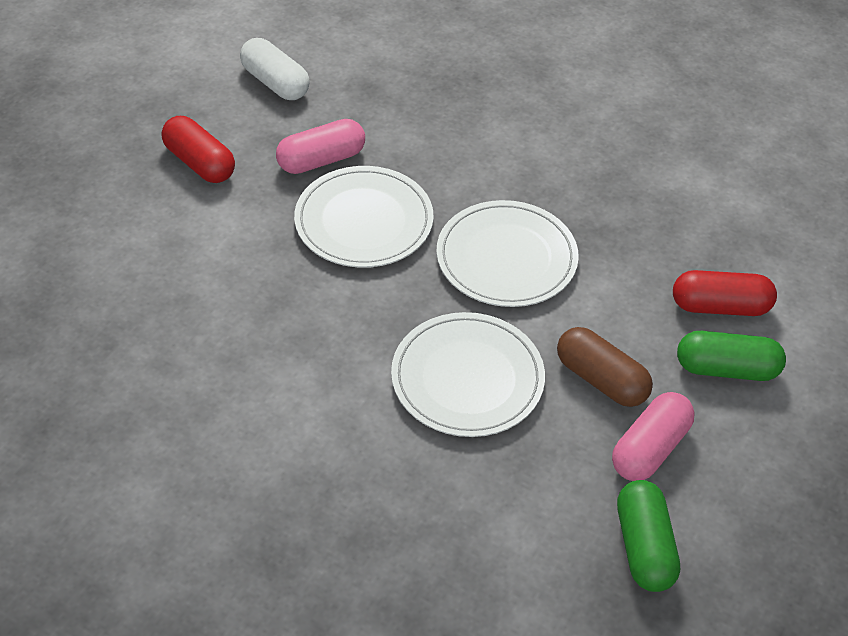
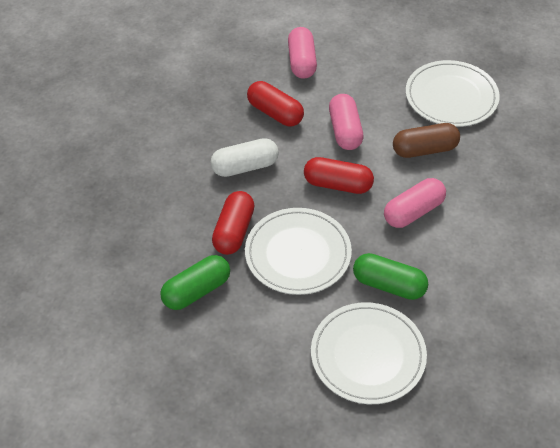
pink capsule: 2 -> 3
red capsule: 2 -> 3

